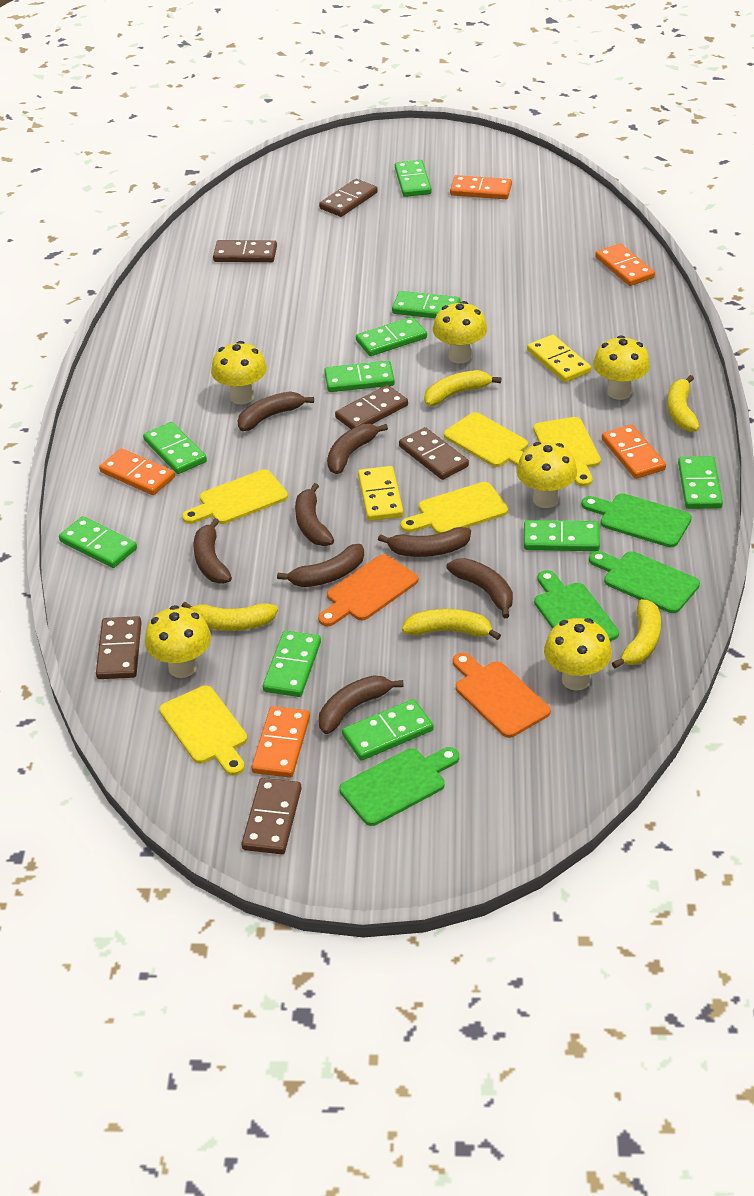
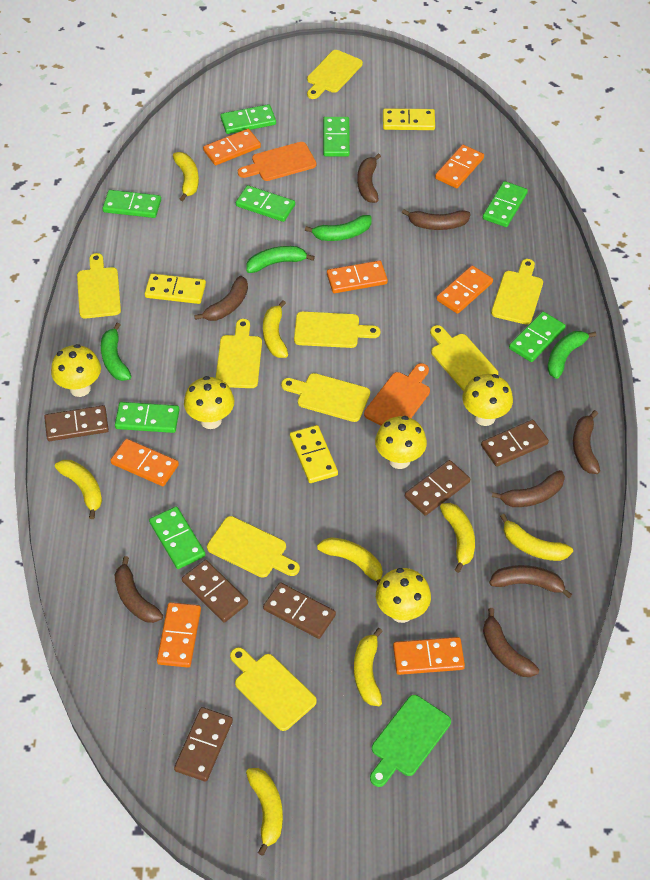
green banana: 0 -> 4
green cutting board: 4 -> 1
green domino: 10 -> 8
orange domino: 5 -> 7
yellow banana: 5 -> 8
yellow cutting board: 5 -> 9
yellow domino: 2 -> 3
yellow mushroom: 6 -> 5

